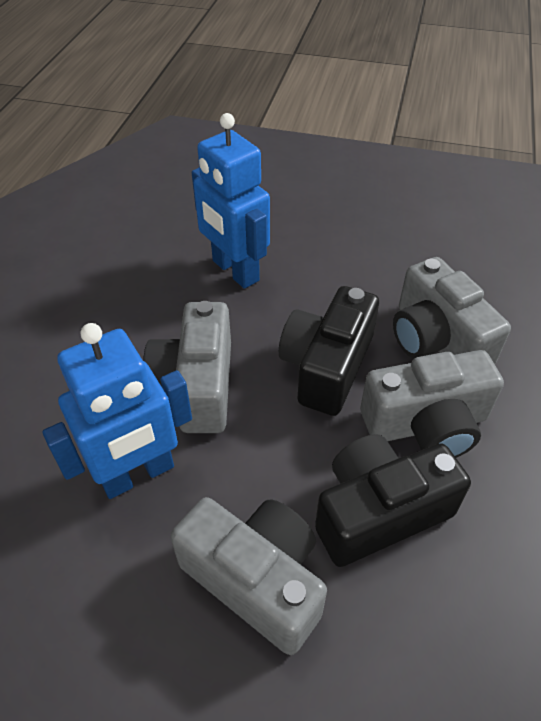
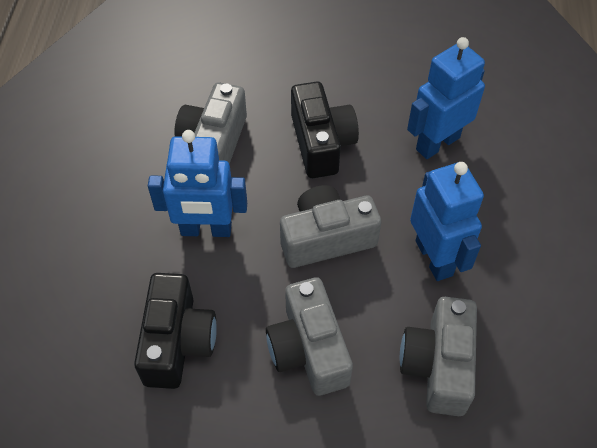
blue robot: 2 -> 3

